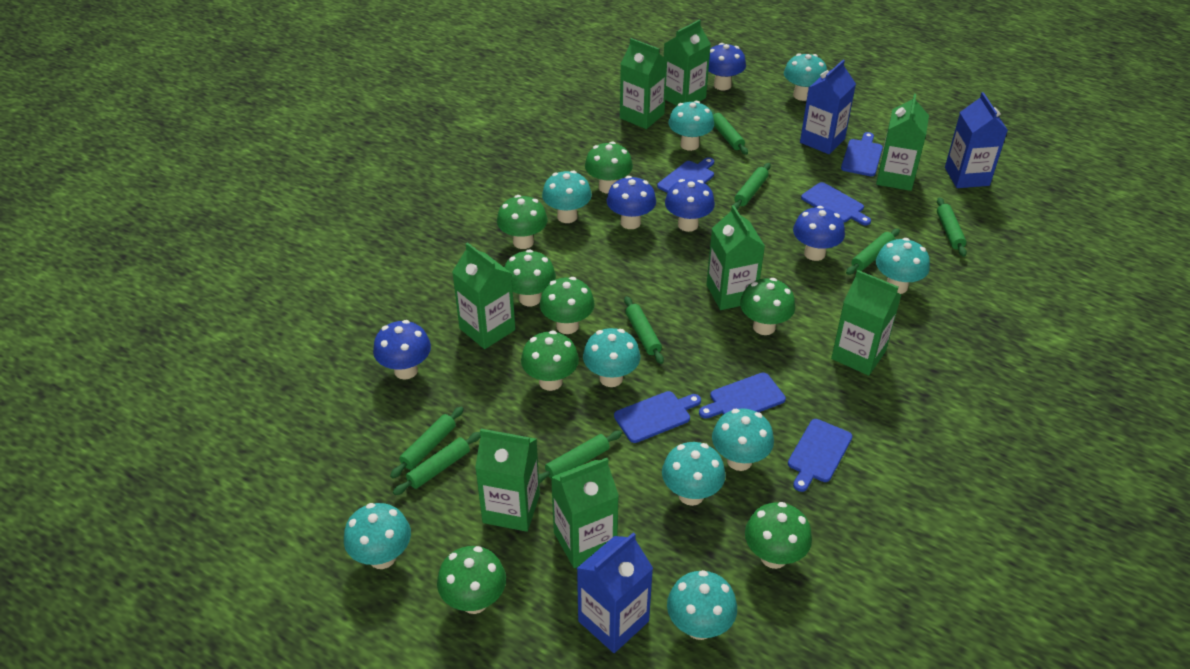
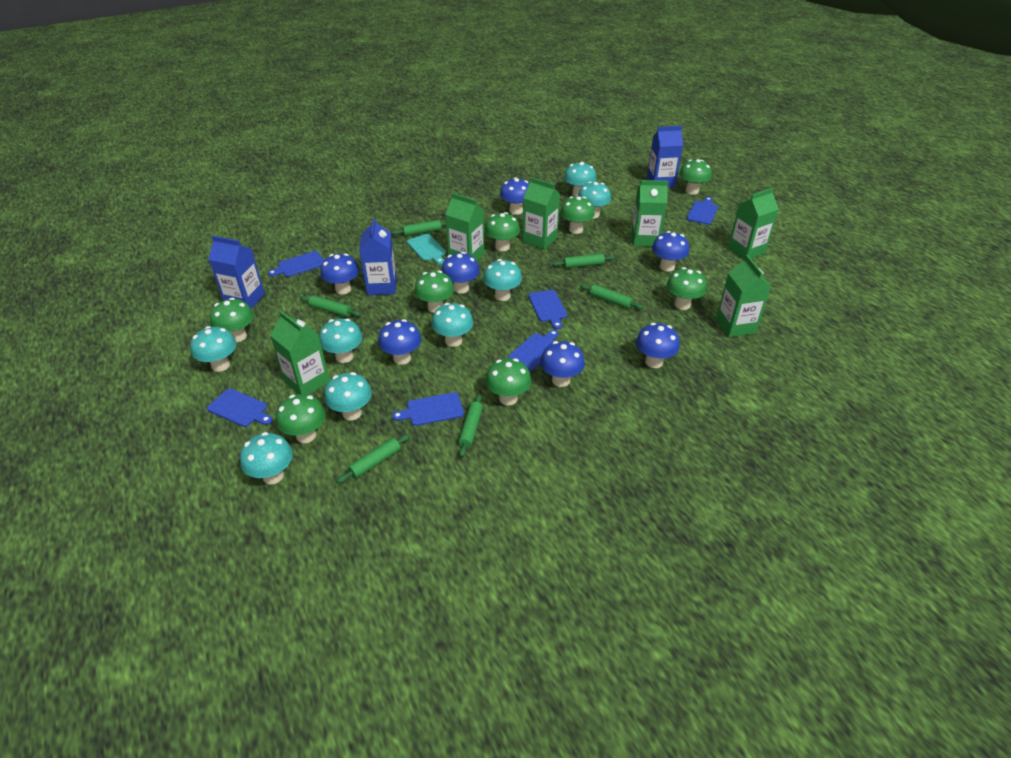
blue mushroom: 5 -> 7
green carton: 8 -> 6
green rolling pin: 8 -> 6
turquoise cutting board: 0 -> 1
turquoise mushroom: 9 -> 8

